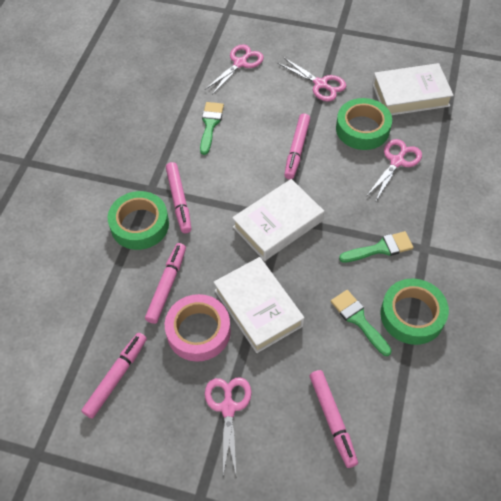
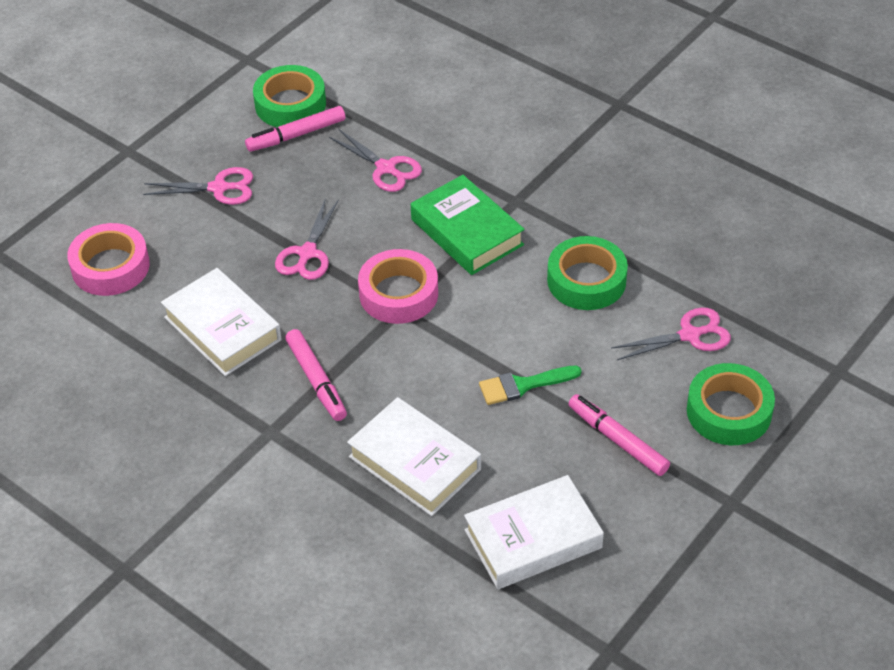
green book: 0 -> 1
green brush: 3 -> 1
pink marker: 5 -> 3
pink tape: 1 -> 2

